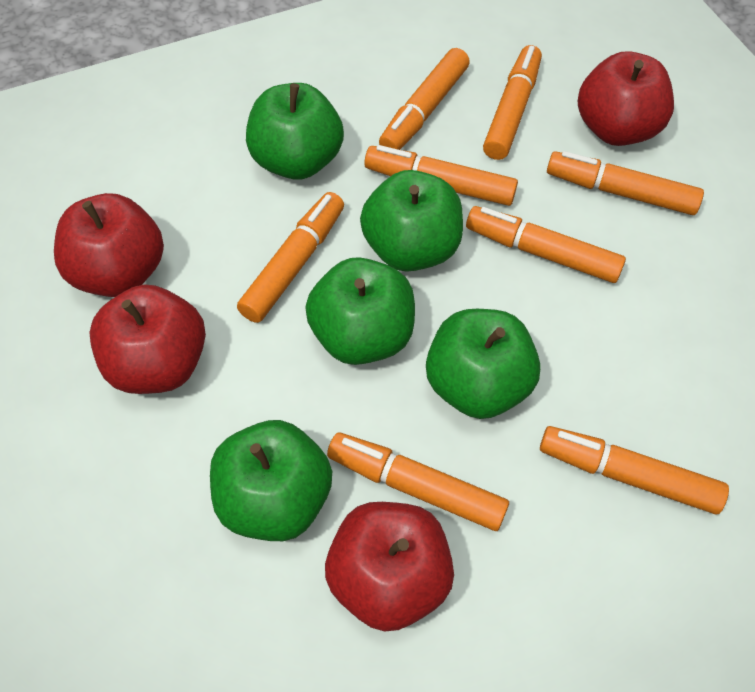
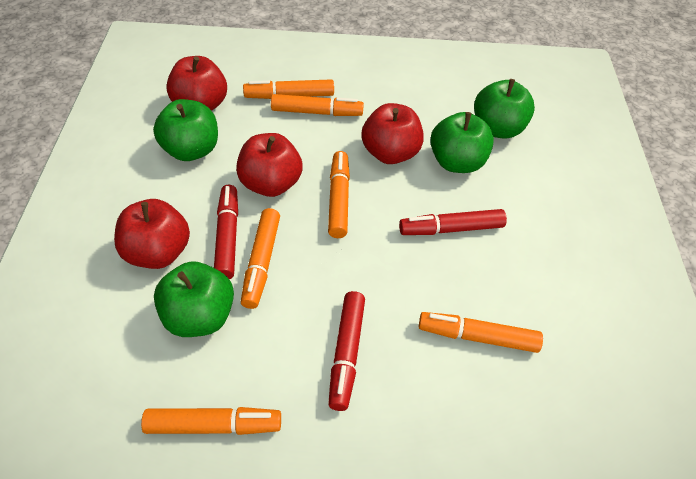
green apple: 5 -> 4
orange marker: 8 -> 6
red marker: 0 -> 3

